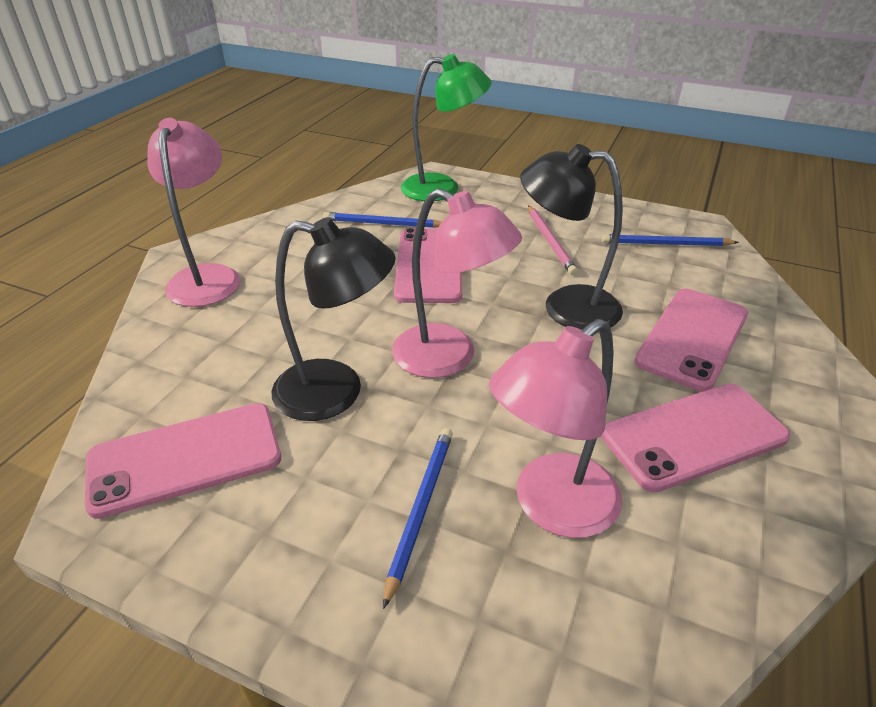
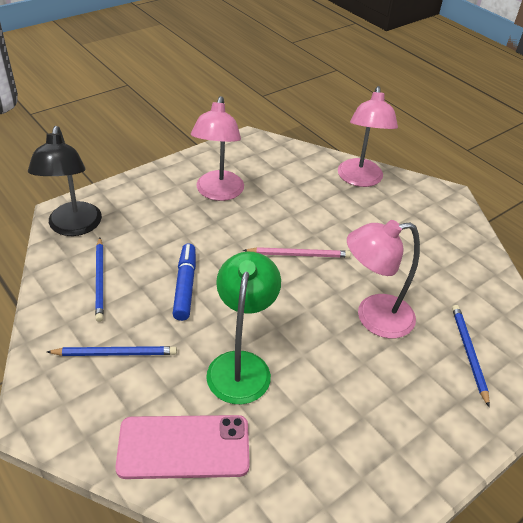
black lamp: 2 -> 1
blue marker: 0 -> 1
pink phone: 4 -> 1

